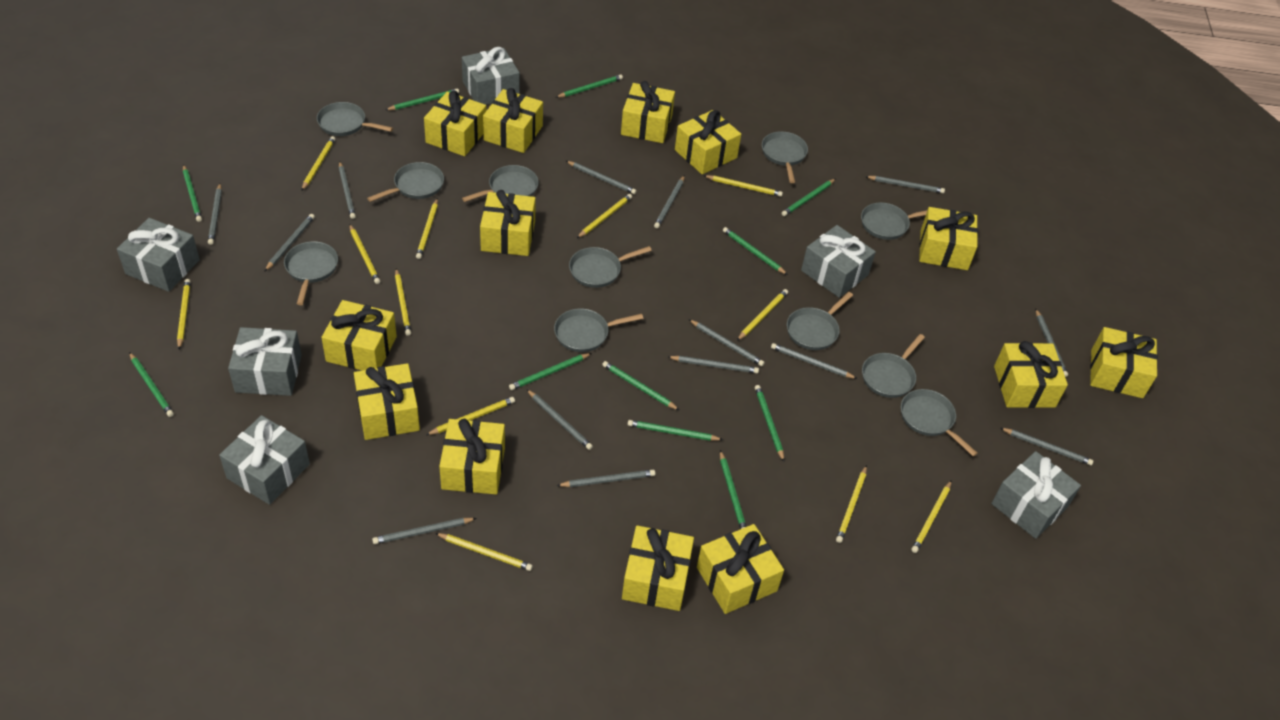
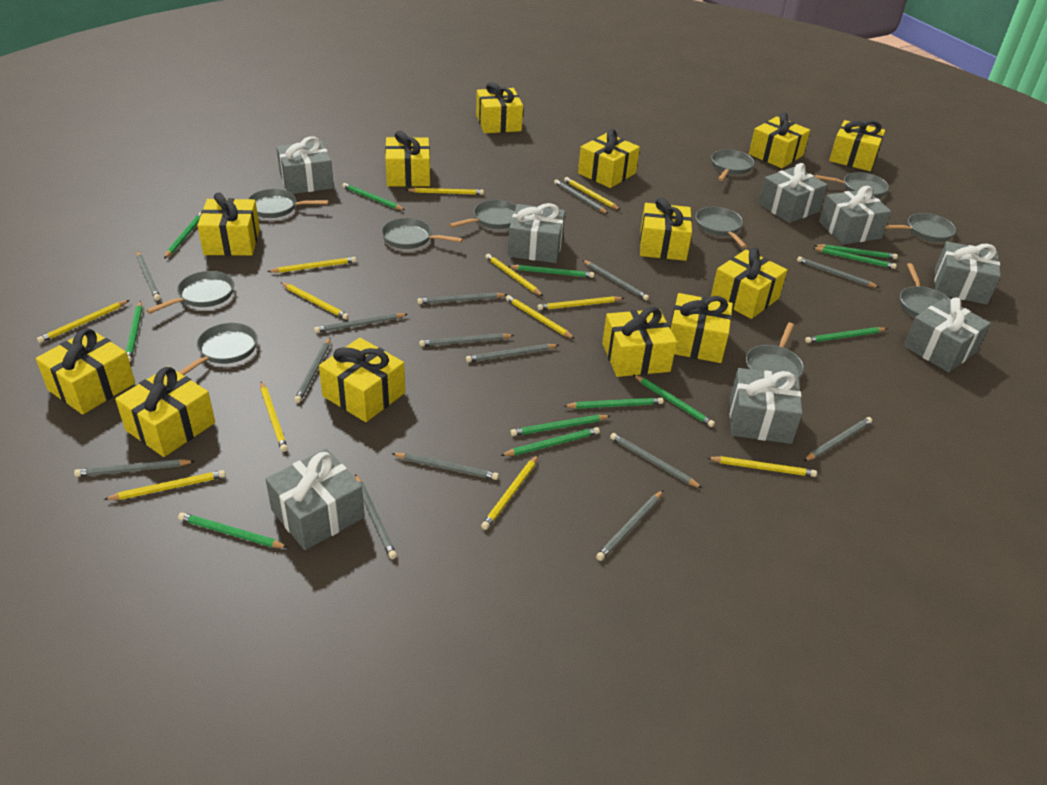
green pencil: 11 -> 12
grey gift: 6 -> 8
grey pencil: 14 -> 15

